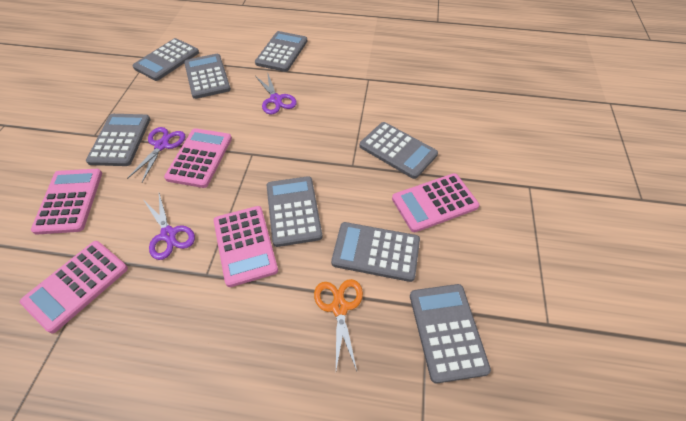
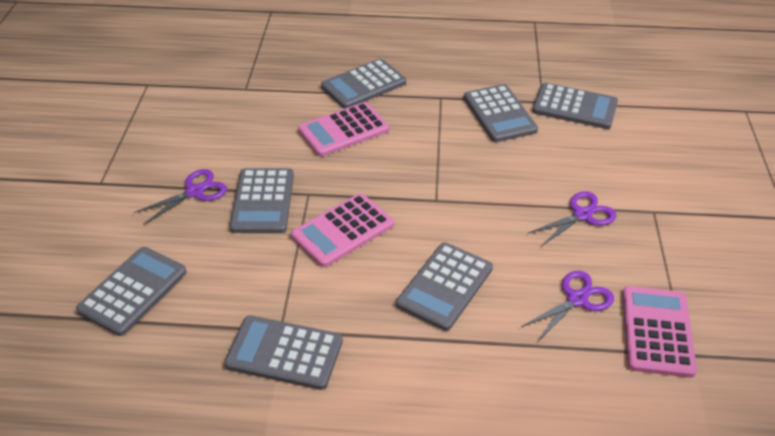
grey calculator: 8 -> 7
orange scissors: 1 -> 0
pink calculator: 5 -> 3

